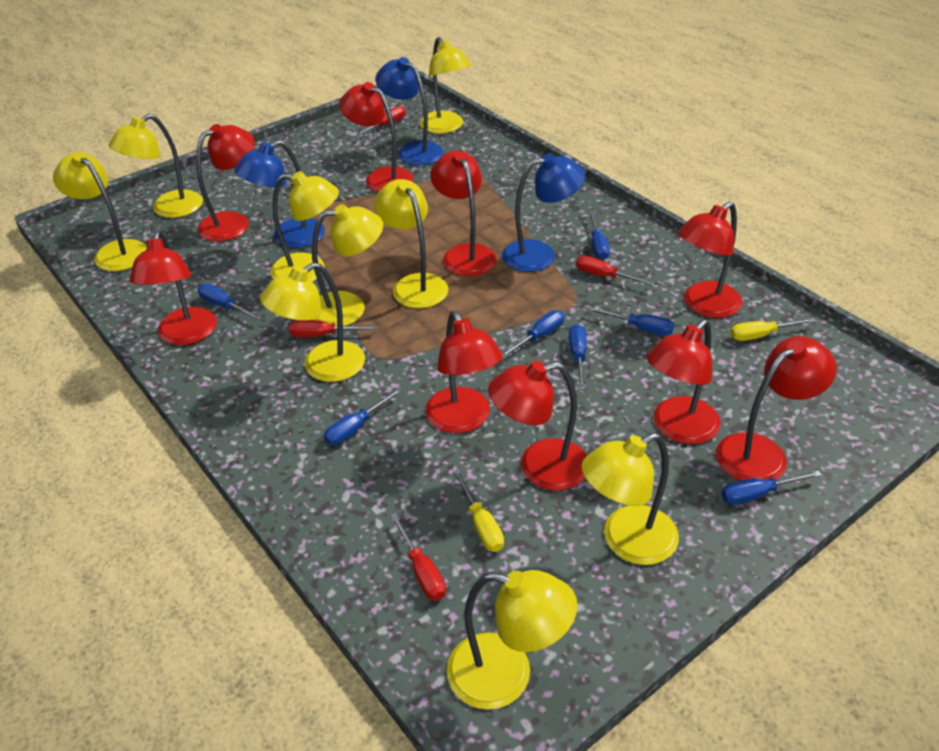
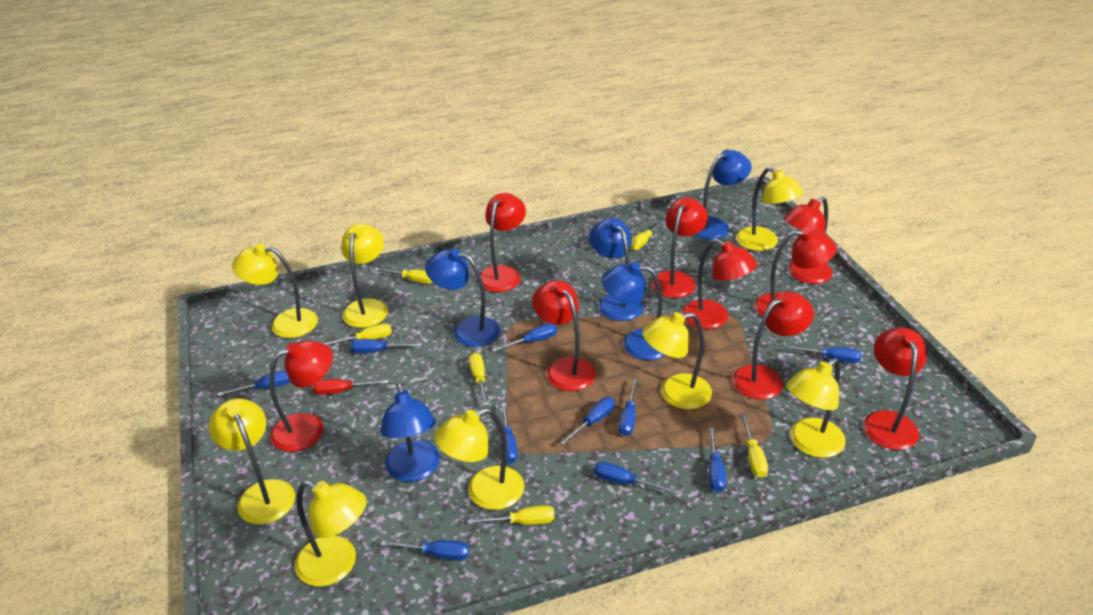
blue lamp: 3 -> 5
blue screwdriver: 7 -> 10
red screwdriver: 4 -> 1
yellow lamp: 9 -> 8
yellow screwdriver: 2 -> 6

